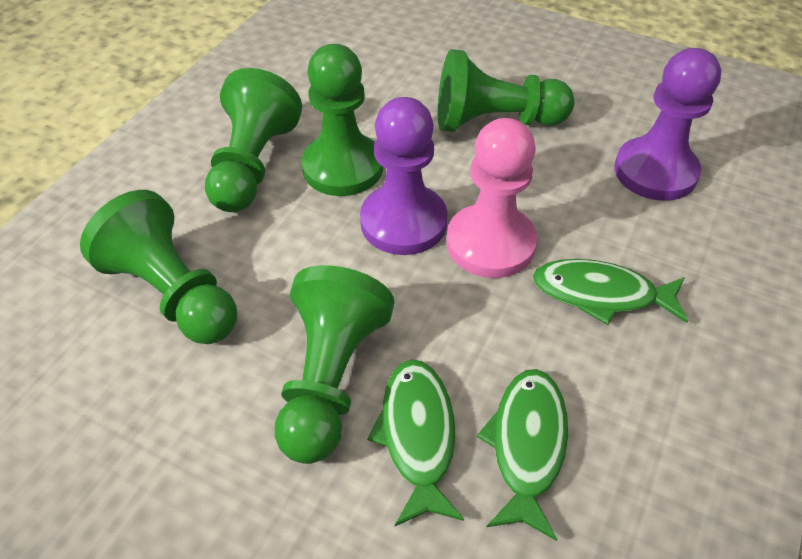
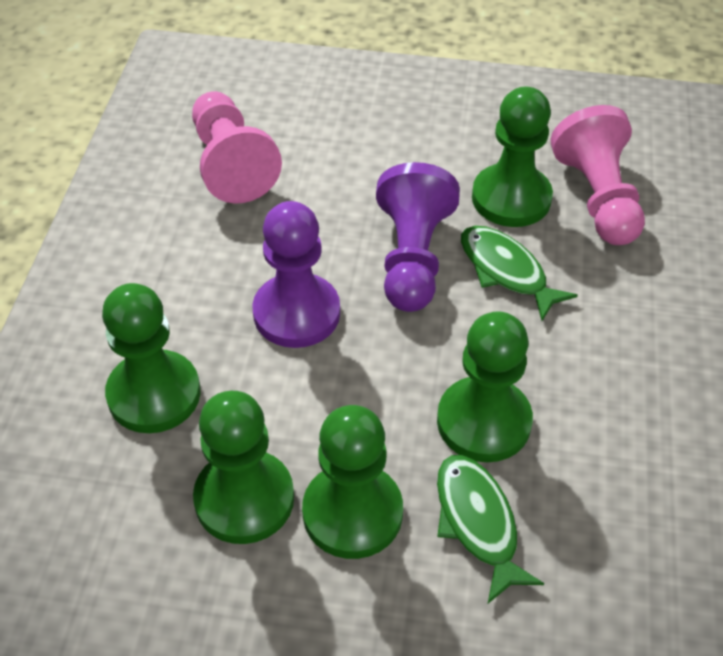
green fish: 3 -> 2
pink pawn: 1 -> 2

